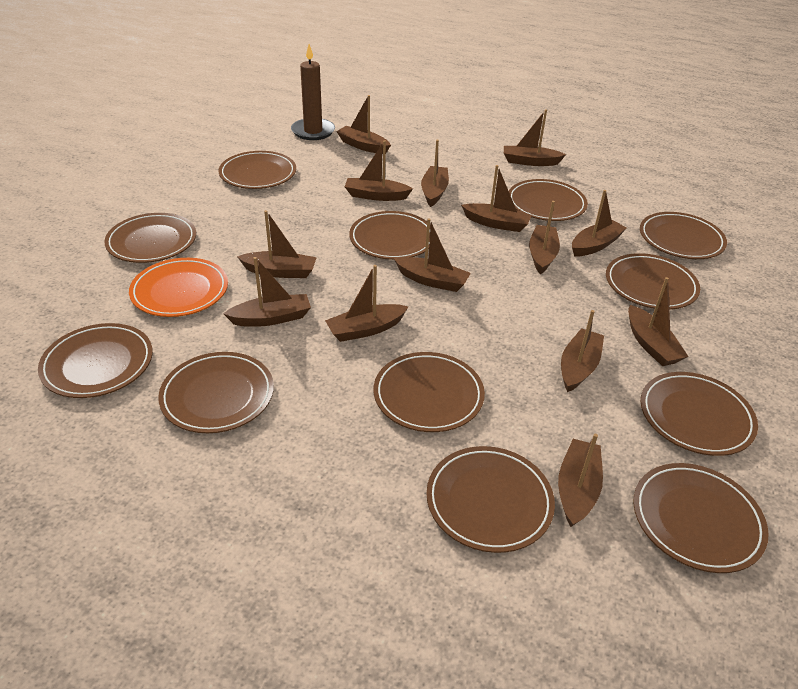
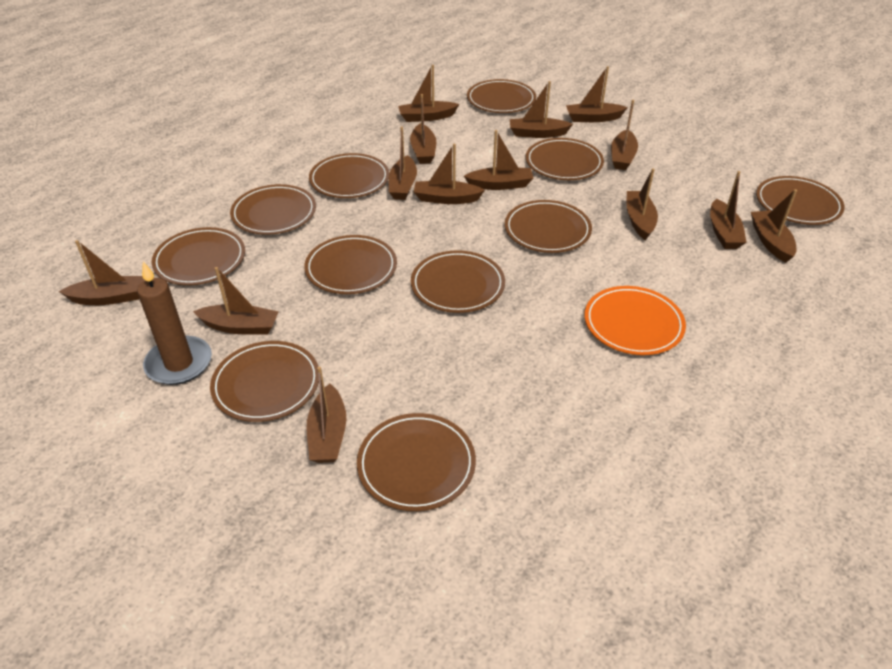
brown plate: 12 -> 11

